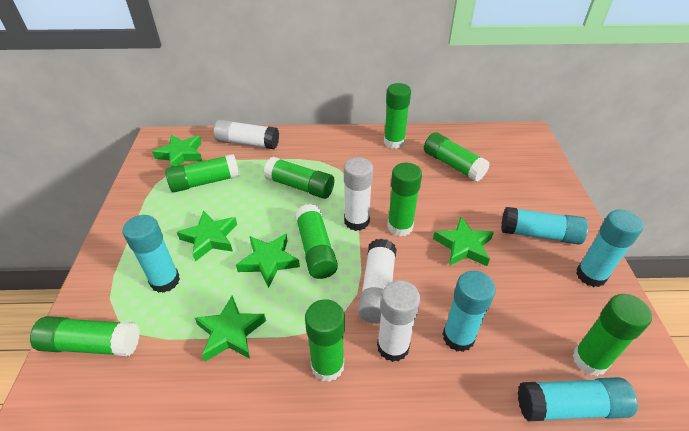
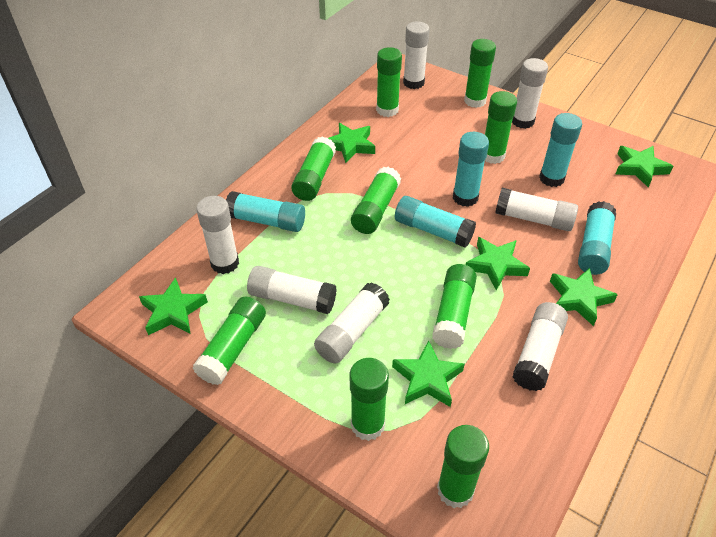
green star: 5 -> 6
white glue stick: 4 -> 7

